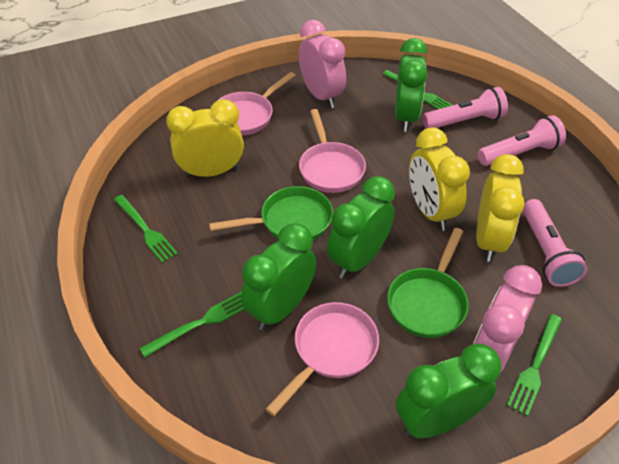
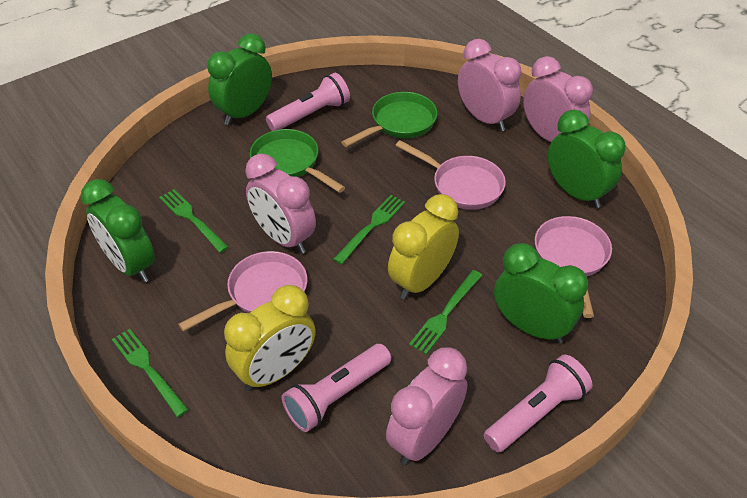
pink clock: 2 -> 4
yellow clock: 3 -> 2

